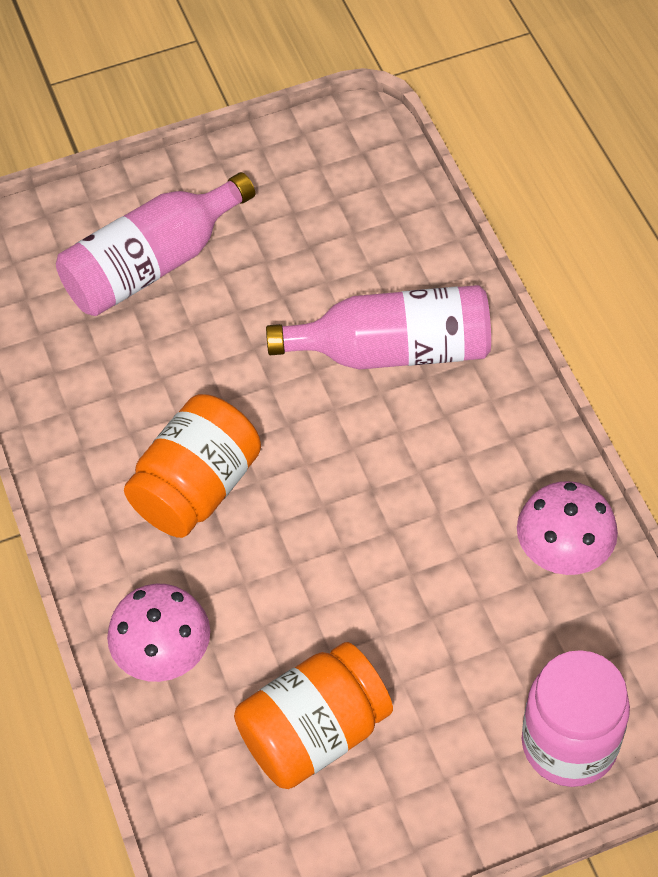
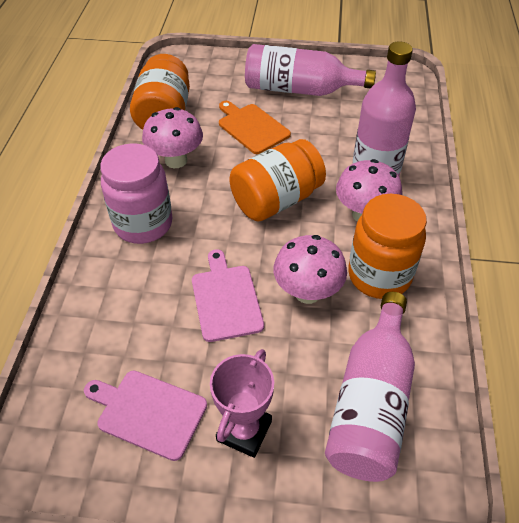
orange cutting board: 0 -> 1
orange jar: 2 -> 3
pink bottle: 2 -> 3
pink cutting board: 0 -> 2
pink mushroom: 2 -> 3
pink trophy: 0 -> 1

